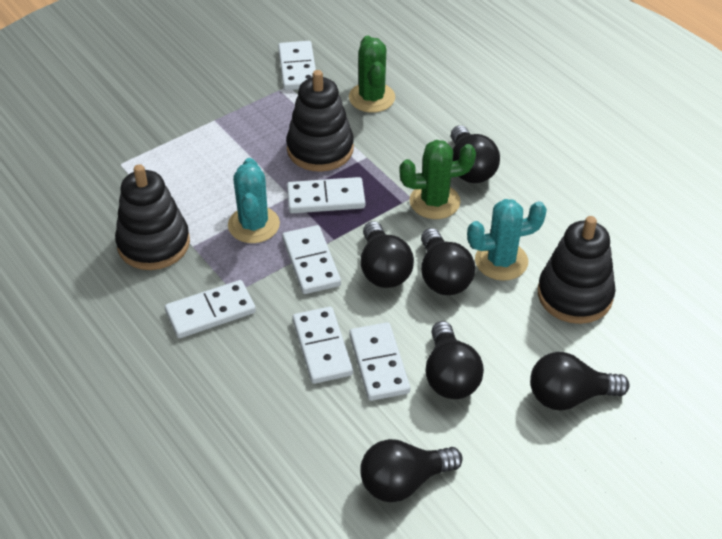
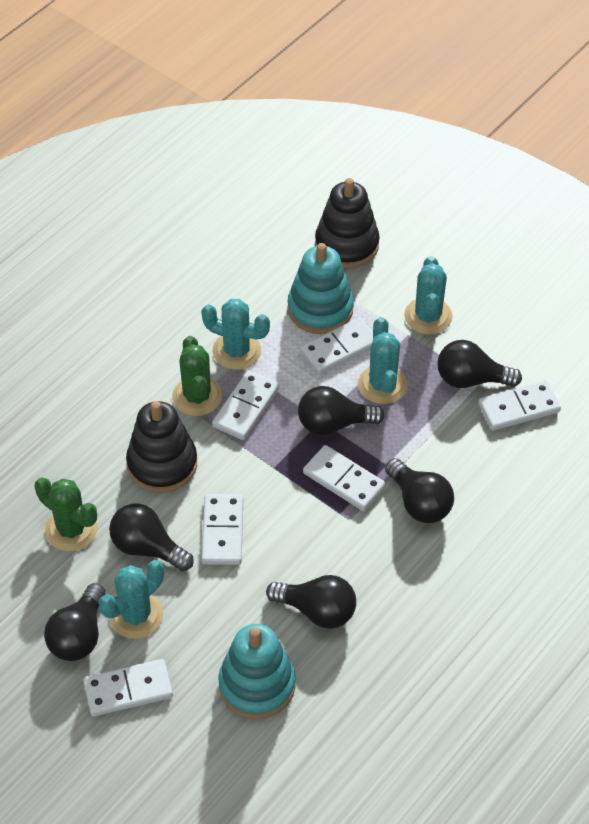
black stacking toy: 3 -> 2
turquoise cactus: 2 -> 4
turquoise stacking toy: 0 -> 2

